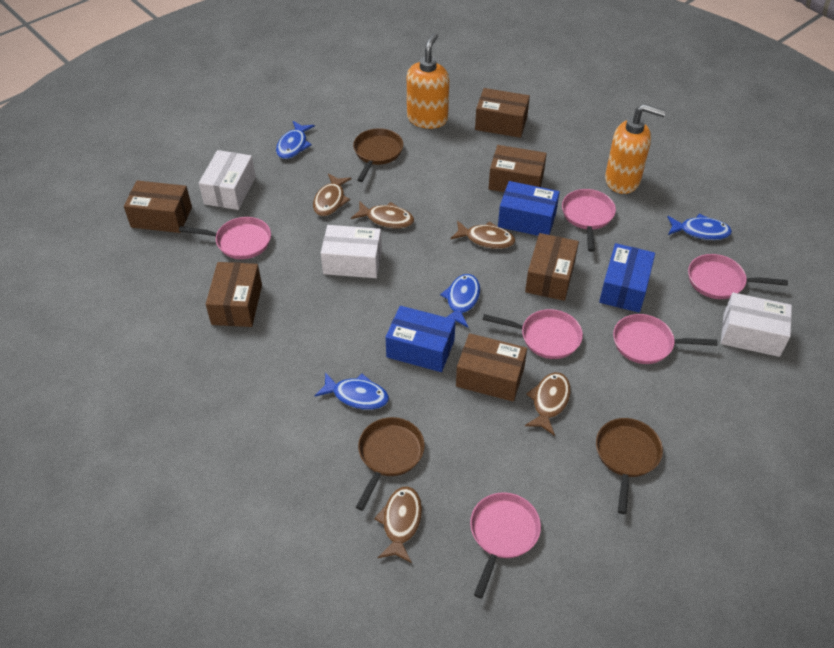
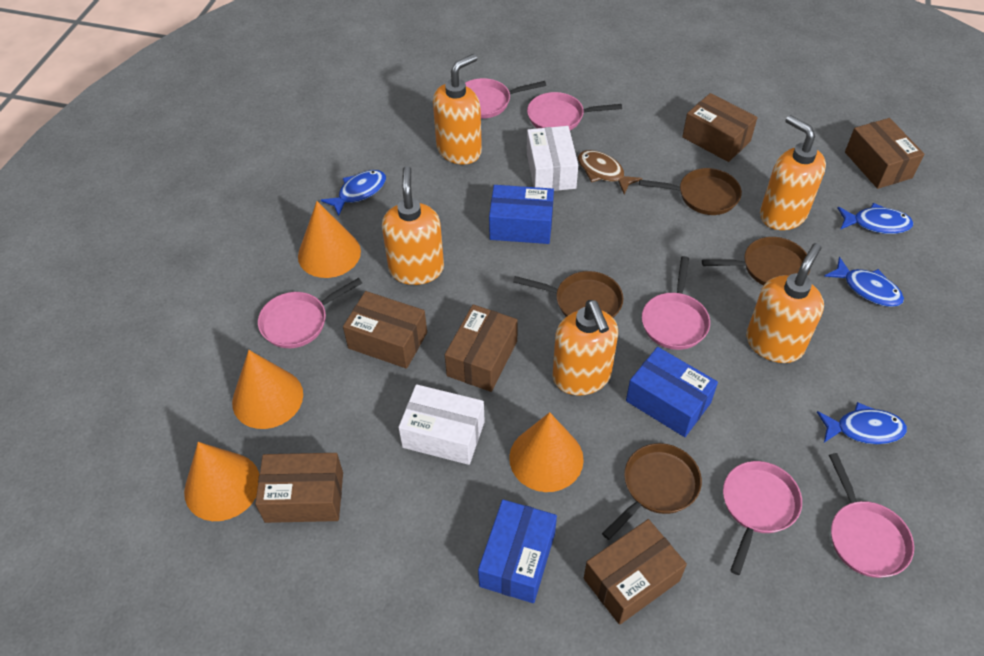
brown fish: 5 -> 1
brown pan: 3 -> 4
orange cone: 0 -> 4
orange soap dispenser: 2 -> 5
white box: 3 -> 2

